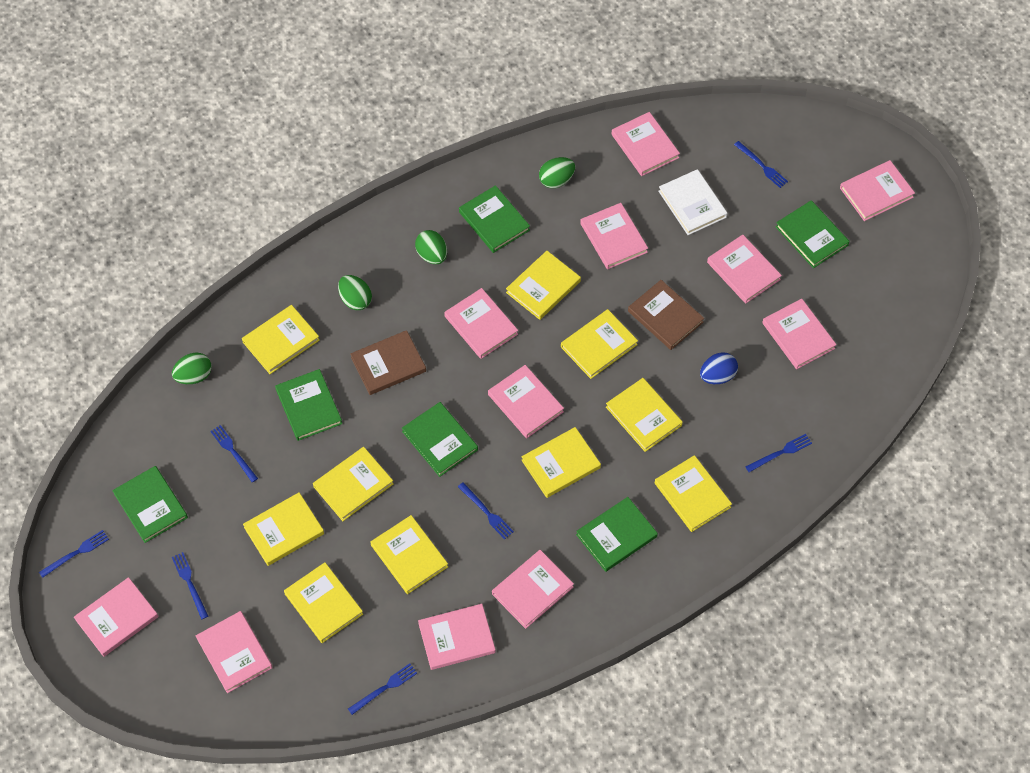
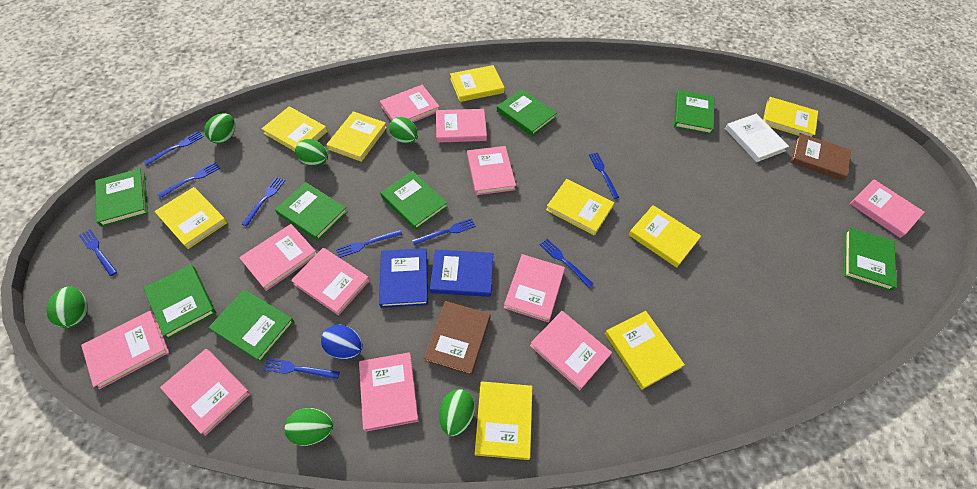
blue book: 0 -> 2
blue fork: 7 -> 9
green book: 6 -> 8
green egg: 4 -> 6
yellow book: 10 -> 9

